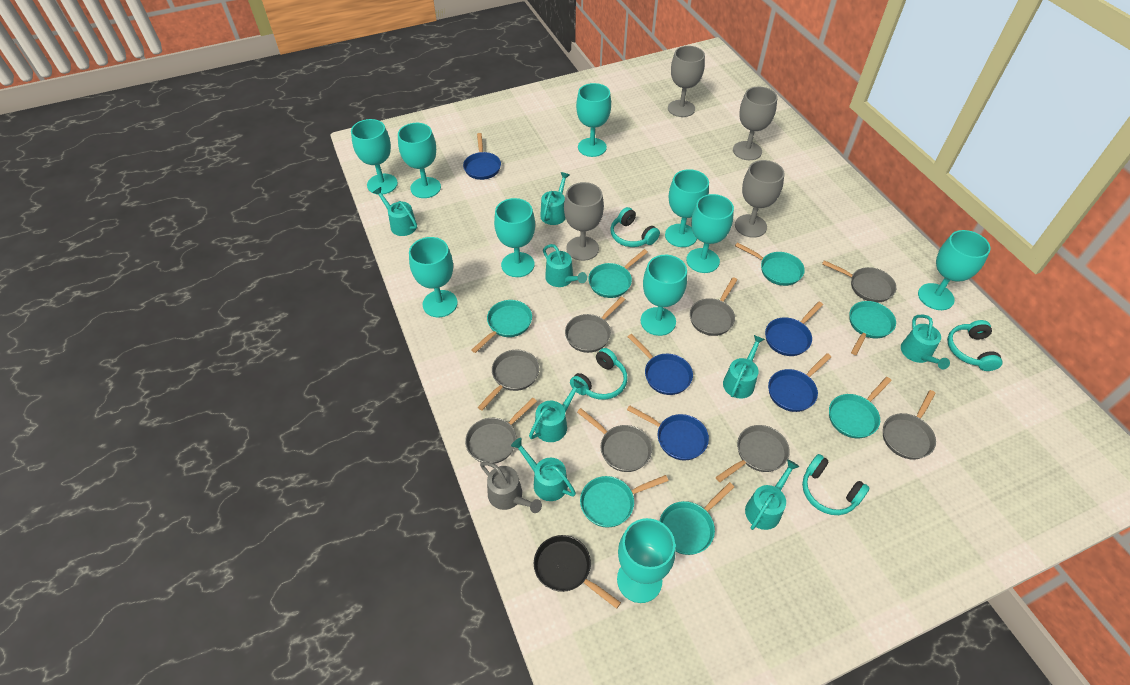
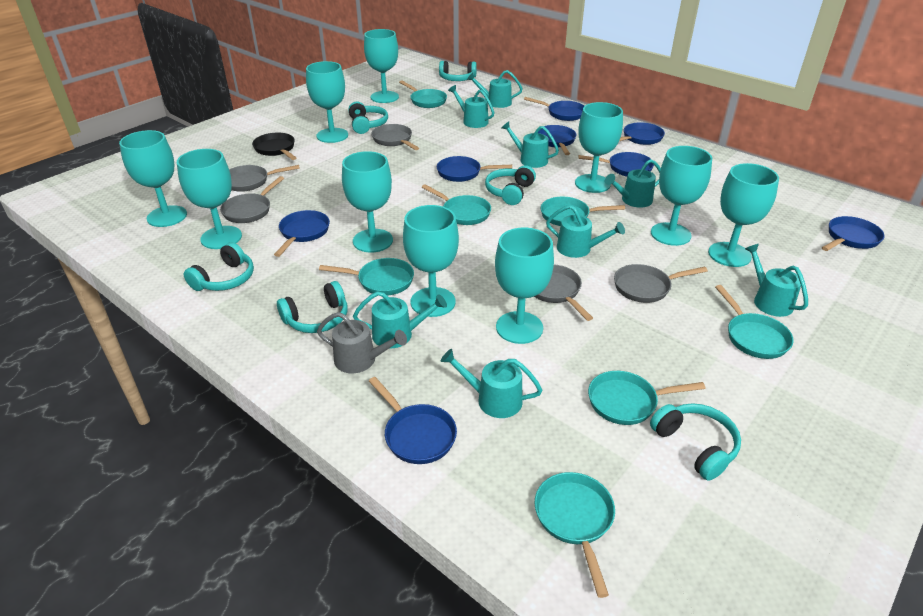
blue pan: 5 -> 8
grey goblet: 4 -> 0
grey pan: 8 -> 5
turquoise headphones: 4 -> 6

